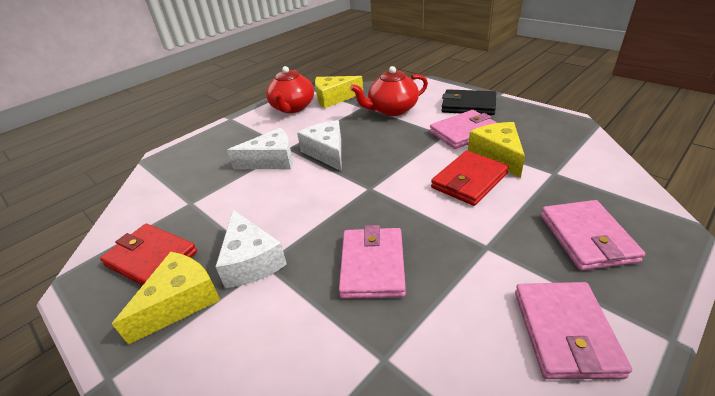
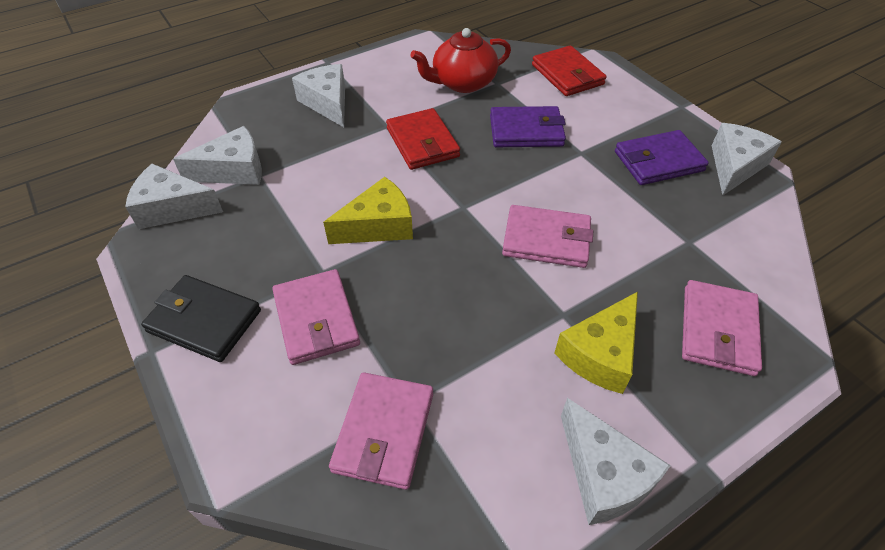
purple wallet: 0 -> 2
red teapot: 2 -> 1
white cheese: 3 -> 5
yellow cheese: 3 -> 2

